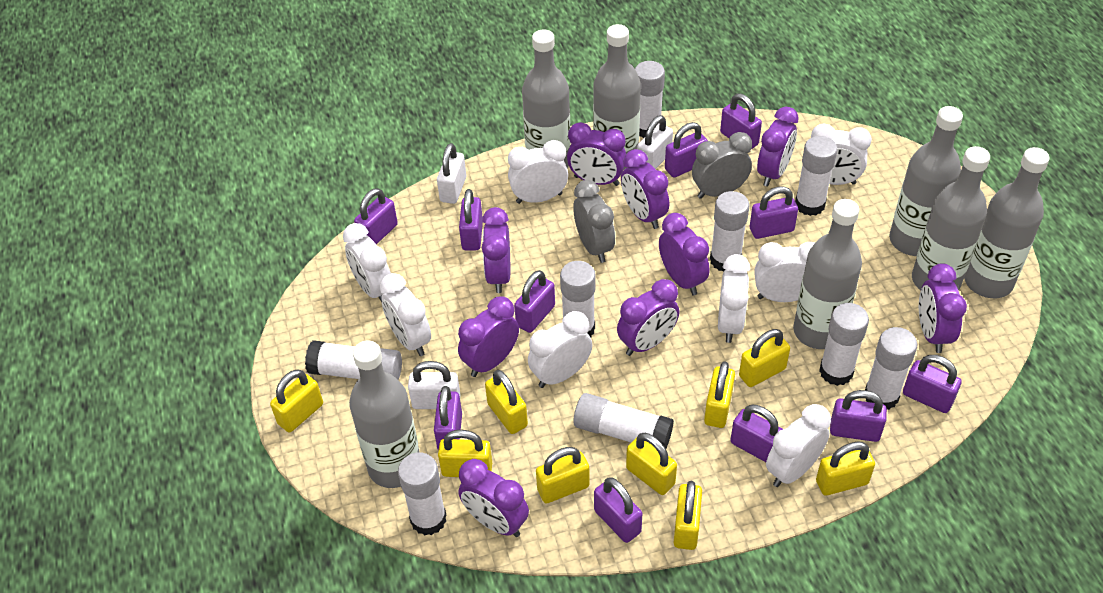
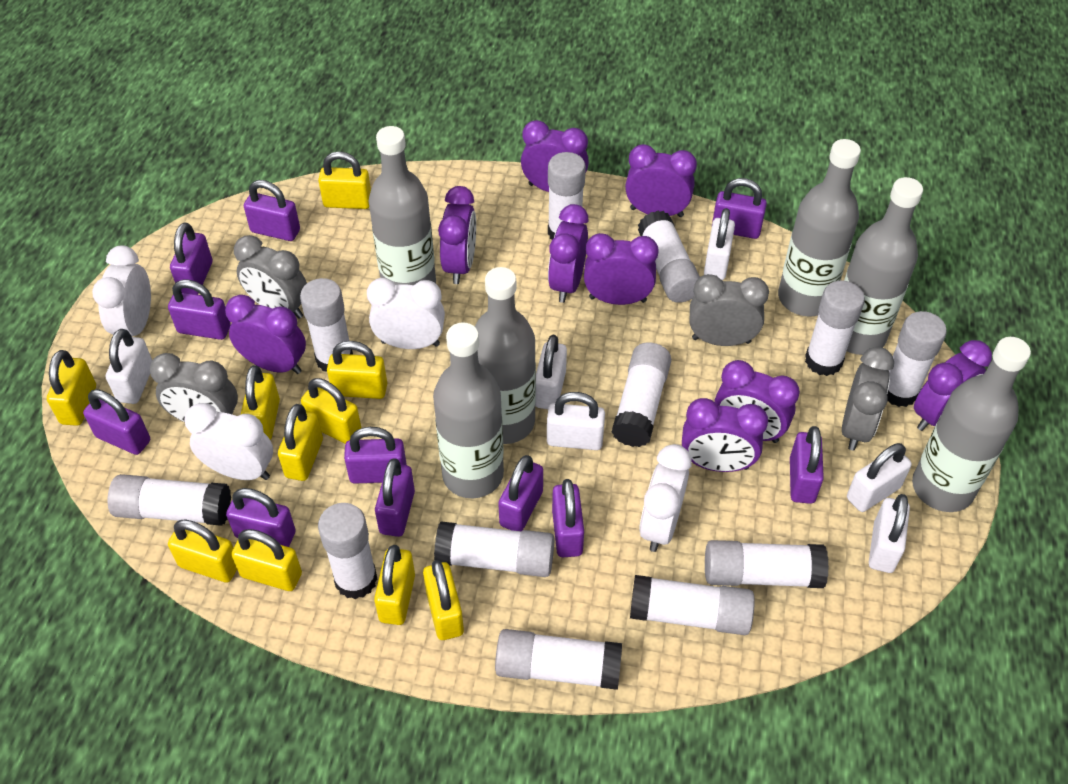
grey bottle: 7 -> 6
grey clock: 2 -> 4
white clock: 8 -> 4
white glue stick: 9 -> 12
white padlock: 3 -> 6
yellow padlock: 9 -> 10

